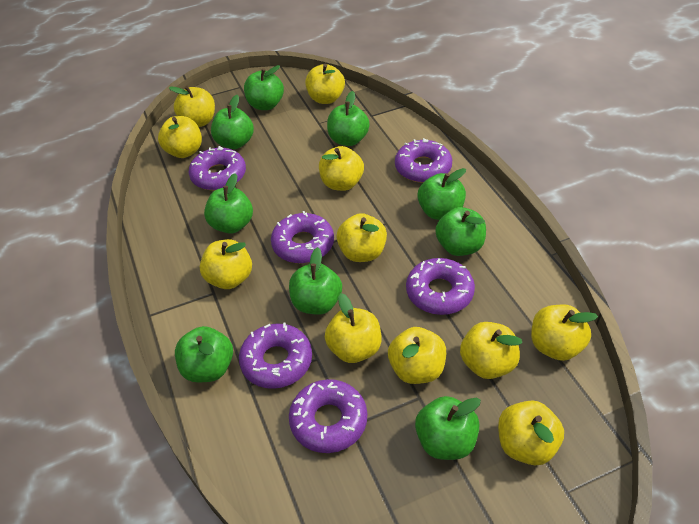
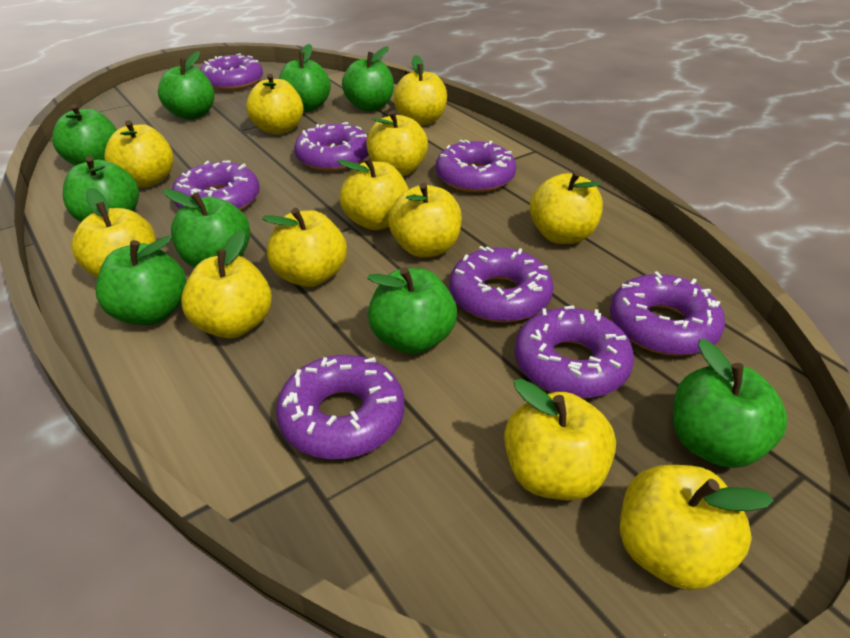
purple donut: 6 -> 8
yellow apple: 11 -> 12

